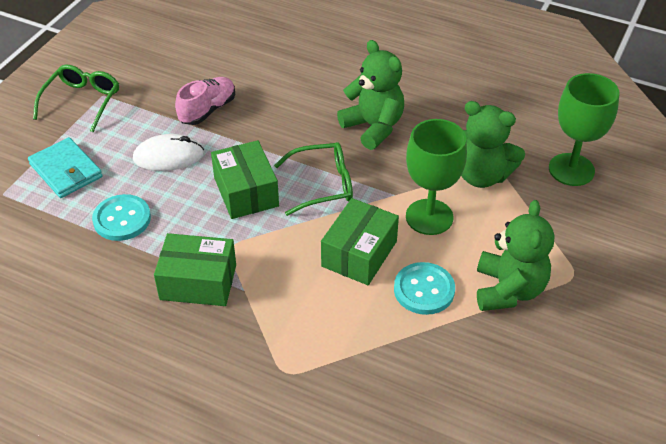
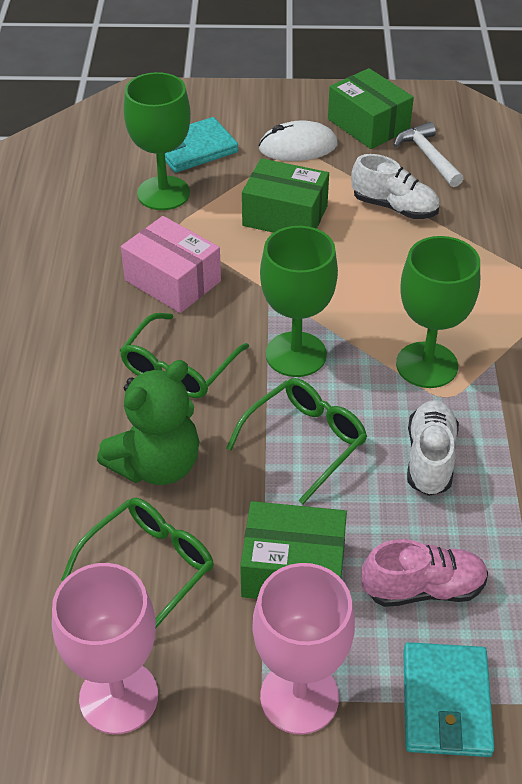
green glasses: 2 -> 3
green goblet: 2 -> 3
green teddy bear: 3 -> 1
pink box: 0 -> 1
pink goblet: 0 -> 2
turquoise button: 2 -> 0
turquoise wallet: 1 -> 2
white hammer: 0 -> 1
white shoe: 0 -> 2

